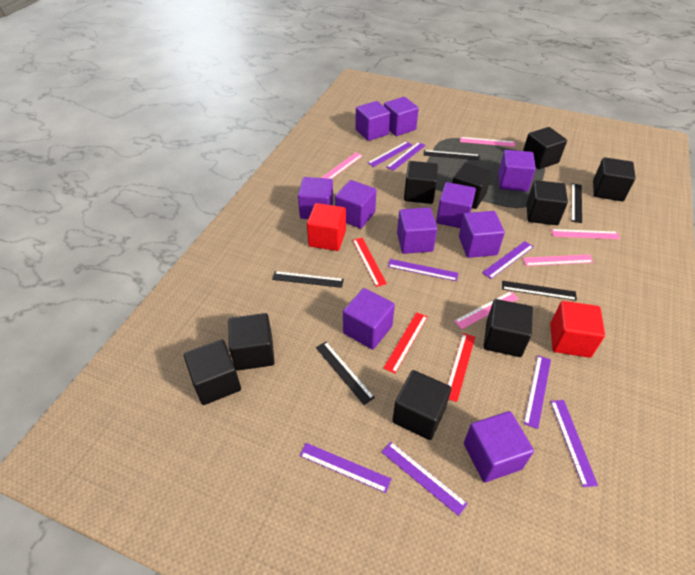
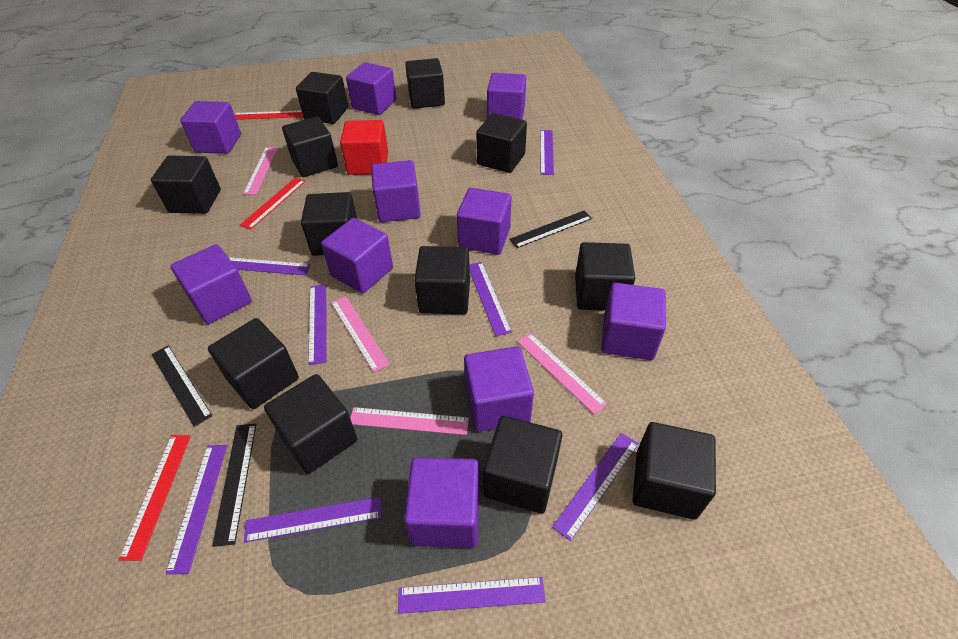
black cube: 9 -> 12
black ruler: 5 -> 3
pink ruler: 5 -> 4
red cube: 2 -> 1

